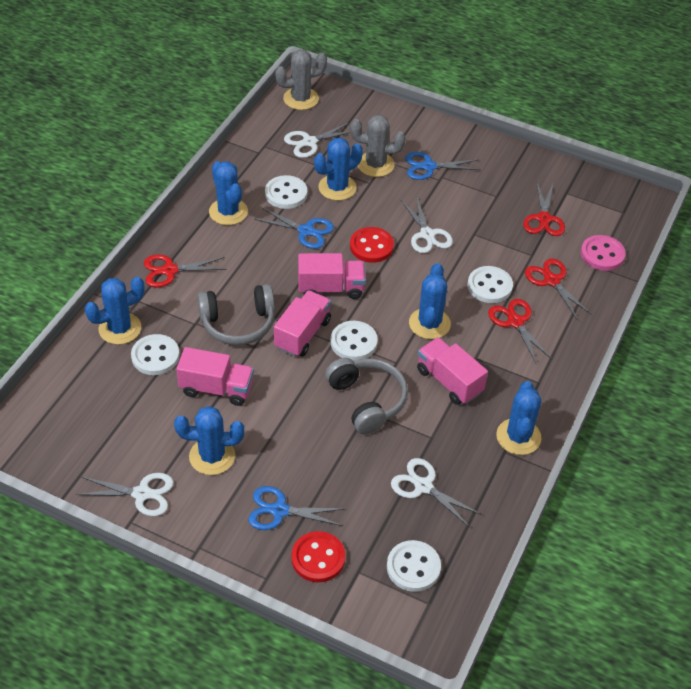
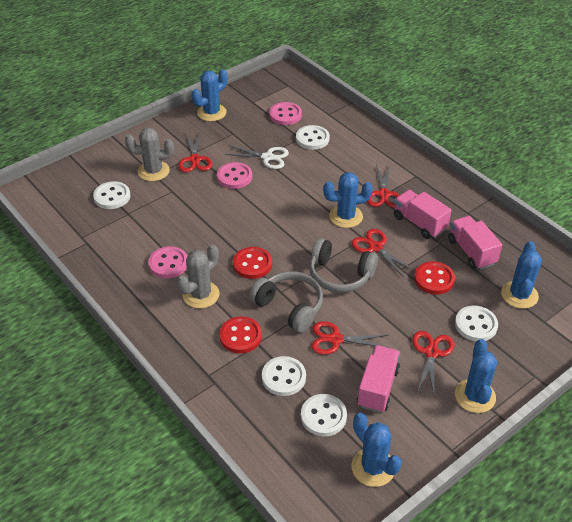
blue cactus: 6 -> 5
blue scissors: 3 -> 0
pink button: 1 -> 3
pink truck: 4 -> 3
red button: 2 -> 3
red scissors: 4 -> 5
white scissors: 4 -> 1

